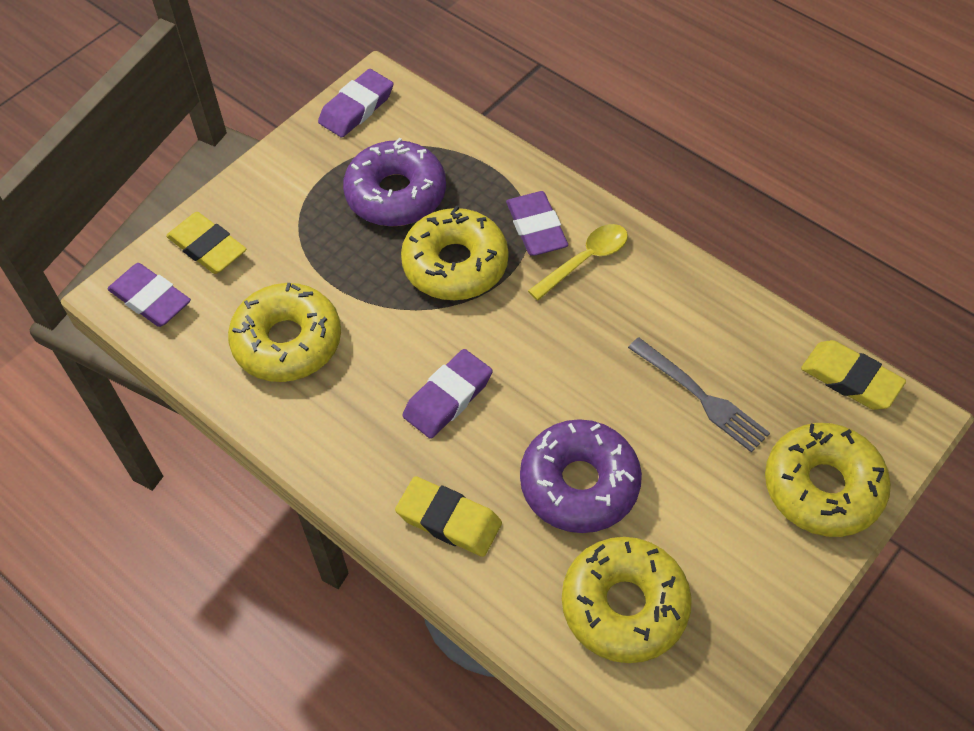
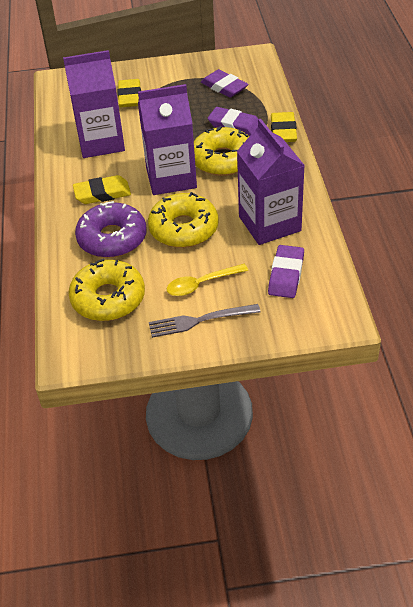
purple carton: 0 -> 3
purple donut: 2 -> 1
purple eraser: 4 -> 3
yellow donut: 4 -> 3

